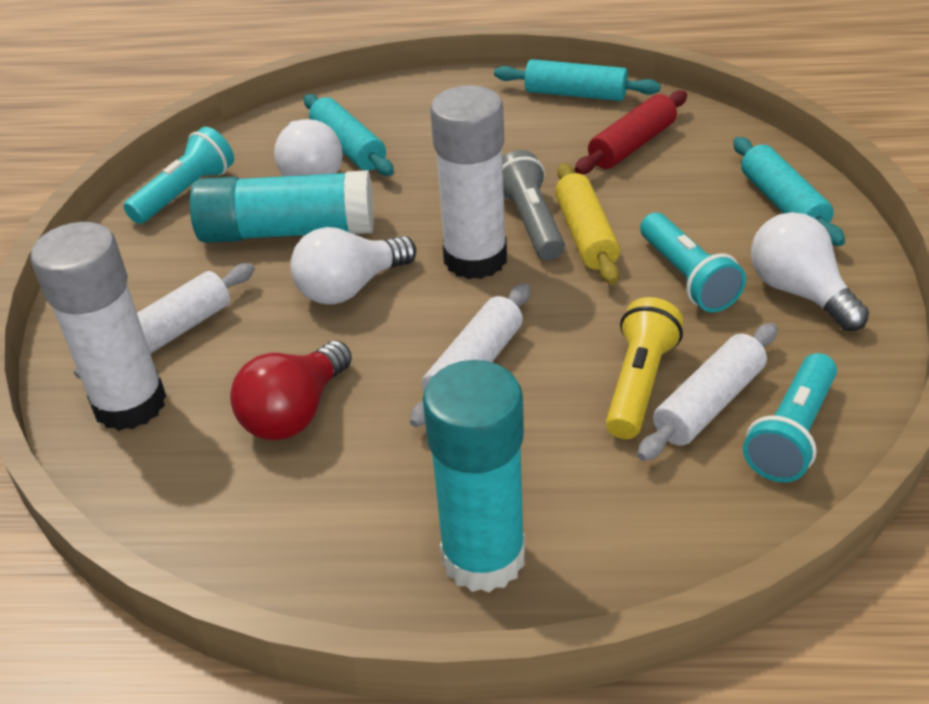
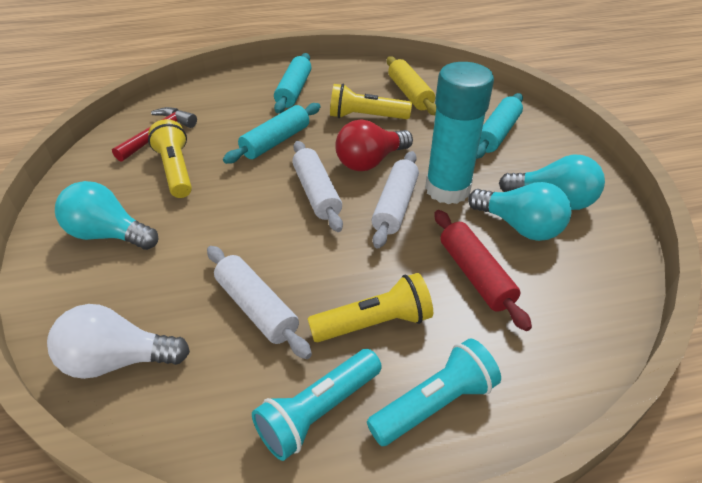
grey flashlight: 1 -> 0
red hammer: 0 -> 1
turquoise flashlight: 3 -> 2
turquoise glue stick: 2 -> 1
turquoise light bulb: 0 -> 3
white glue stick: 2 -> 0
white light bulb: 3 -> 1
yellow flashlight: 1 -> 3

